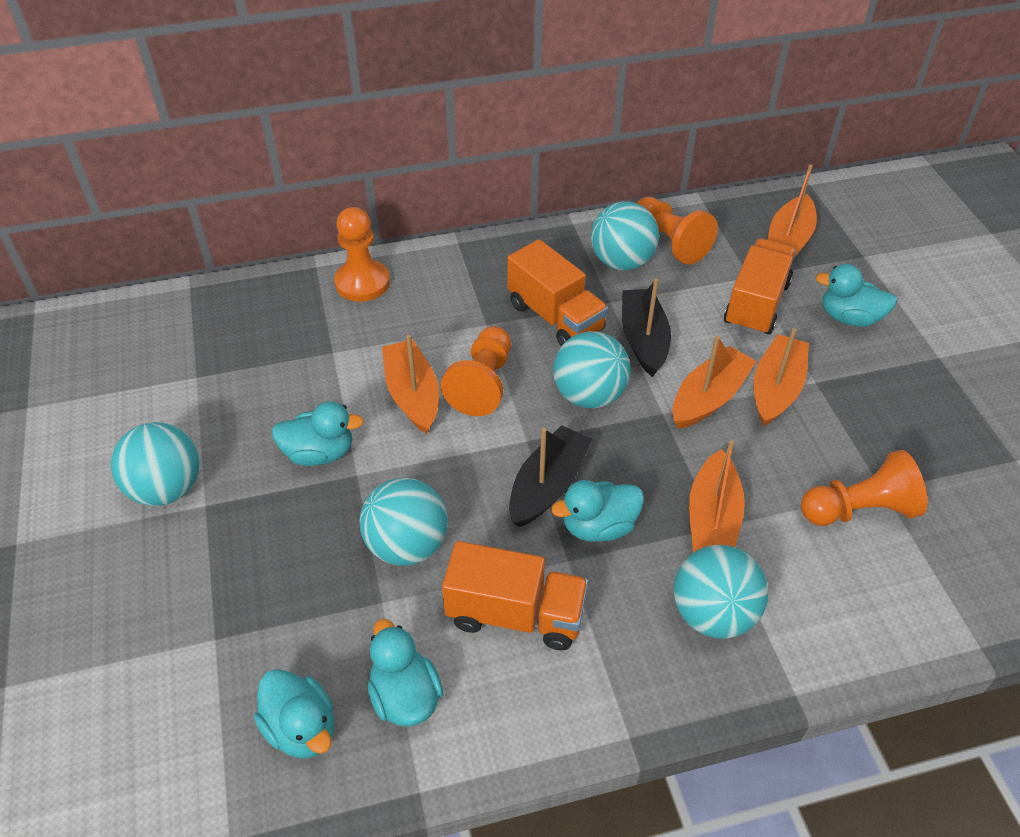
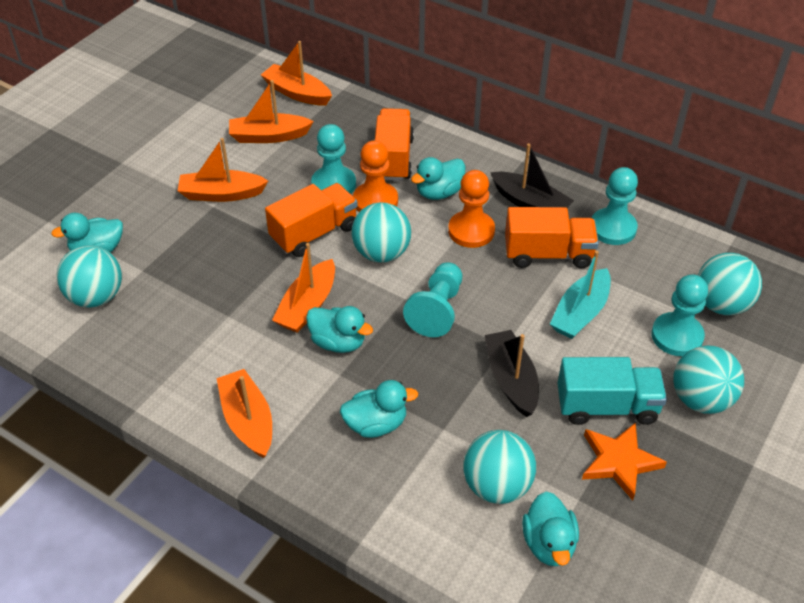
orange pawn: 4 -> 2
orange star: 0 -> 1
turquoise boat: 0 -> 1
turquoise pawn: 0 -> 4
turquoise truck: 0 -> 1

